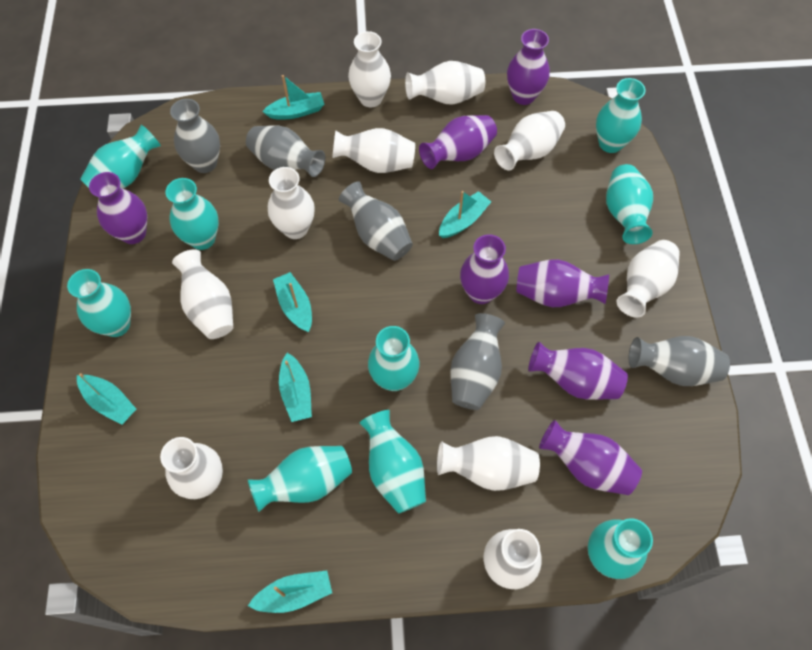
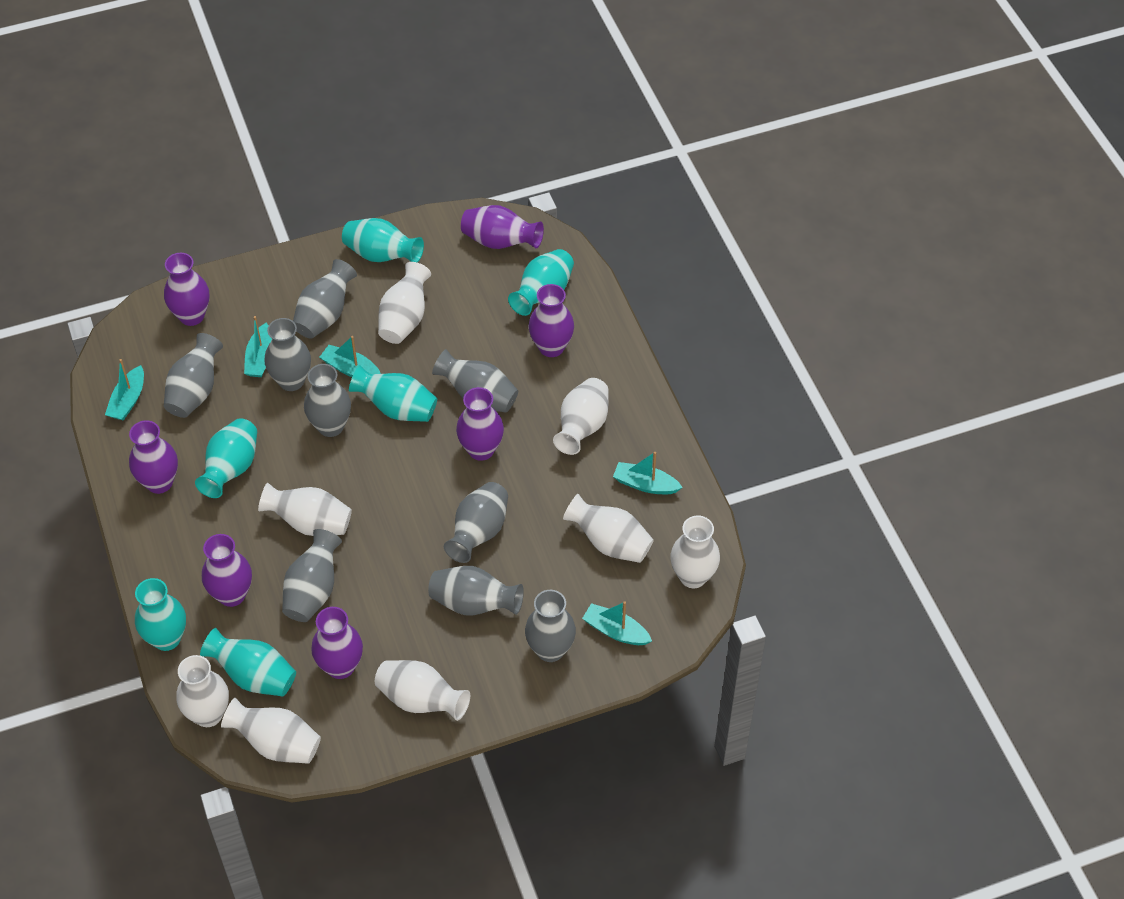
grey vase: 5 -> 9
turquoise boat: 6 -> 5
turquoise vase: 9 -> 6
white vase: 10 -> 8

